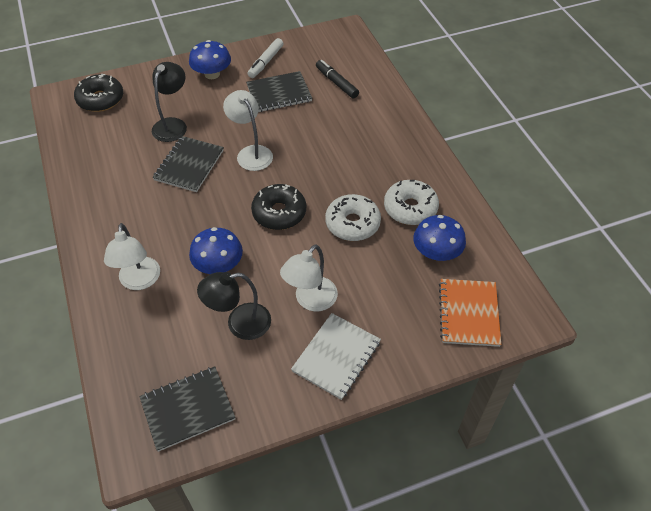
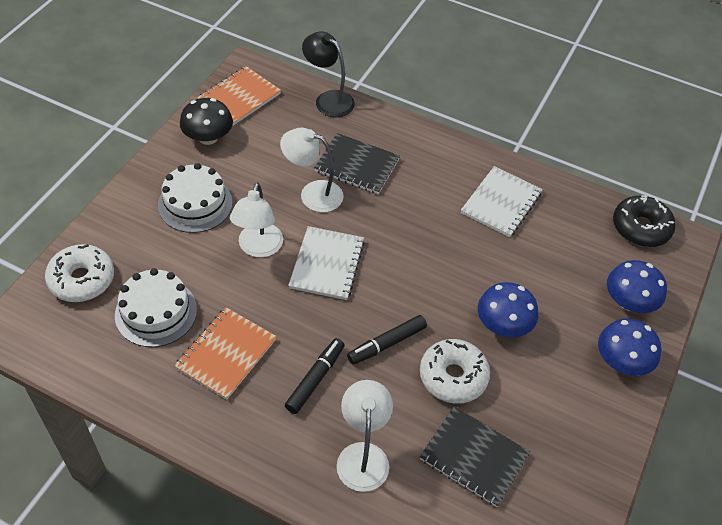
black donut: 2 -> 1
black lamp: 2 -> 1
black marker: 1 -> 2
black mushroom: 0 -> 1
black notebook: 3 -> 2
orange notebook: 1 -> 2
white cake: 0 -> 2
white marker: 1 -> 0
white notebook: 1 -> 2

